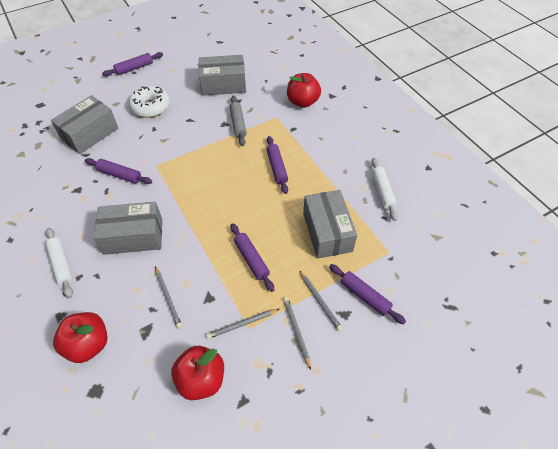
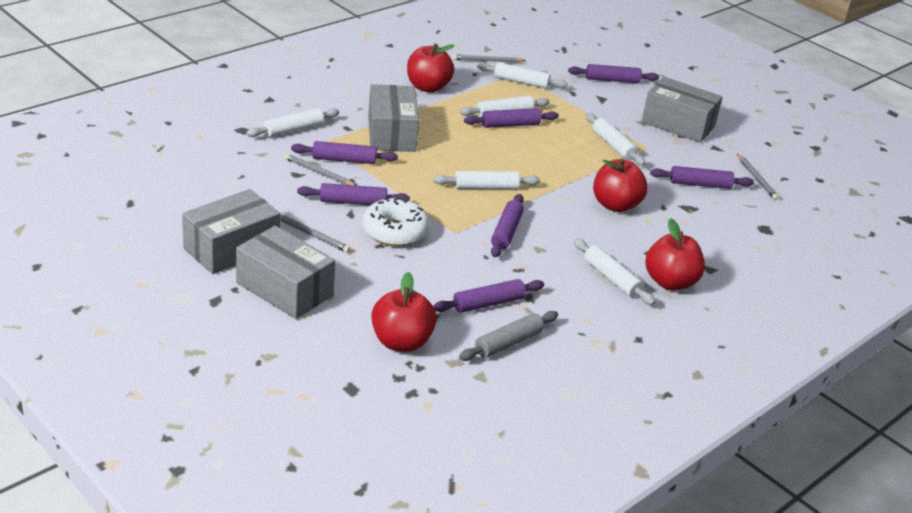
purple rolling pin: 5 -> 7
red apple: 3 -> 4
white rolling pin: 2 -> 6

